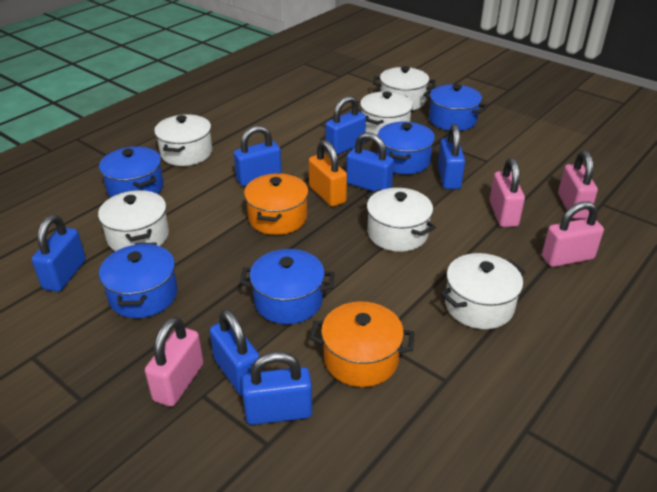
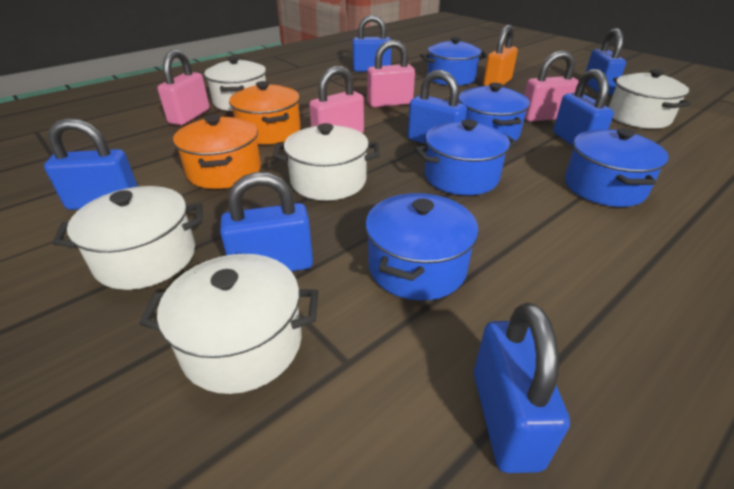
white pot: 6 -> 5

